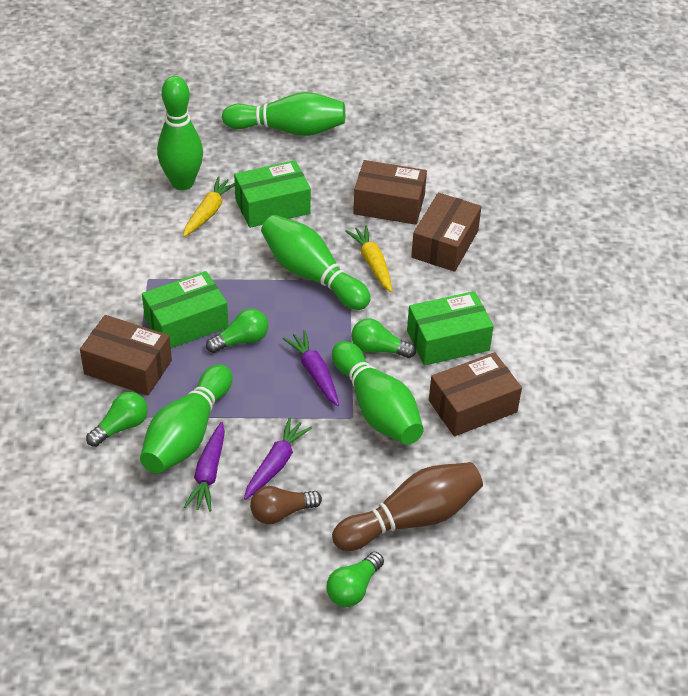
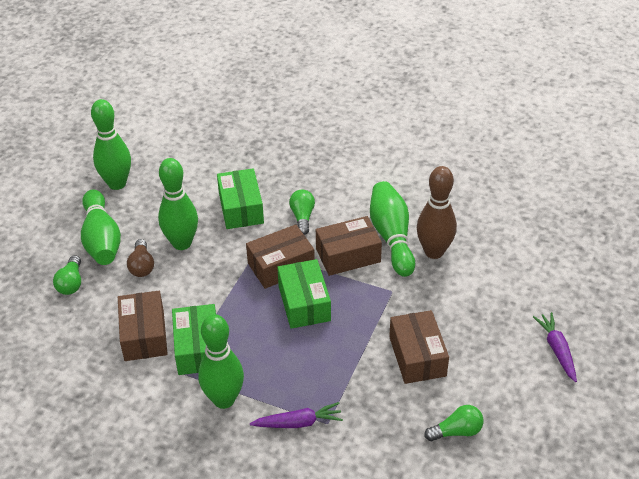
green light bulb: 4 -> 3
purple carrot: 3 -> 2
yellow carrot: 2 -> 0

